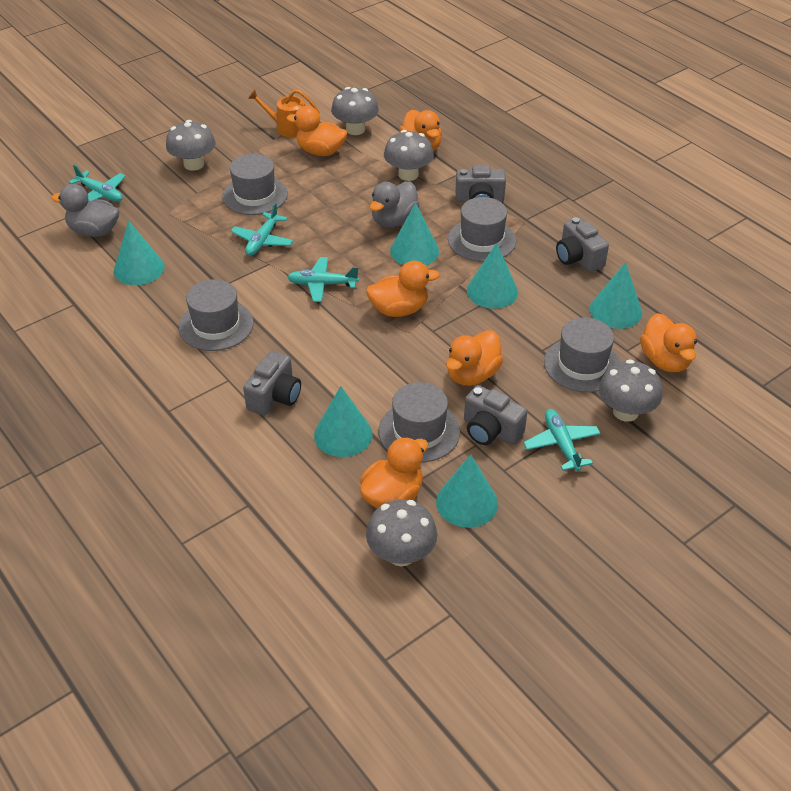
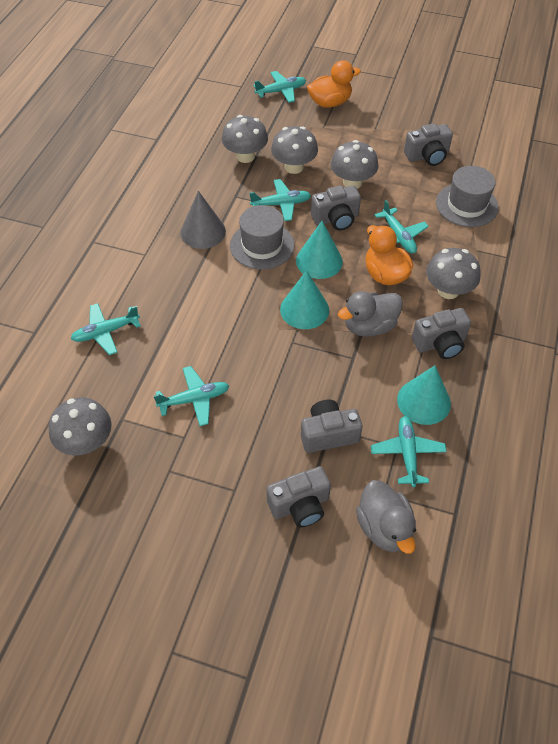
grey camera: 4 -> 5
grey cone: 0 -> 1
grey hat: 5 -> 2
orange duck: 6 -> 2
orange watering can: 1 -> 0
turquoise cone: 6 -> 3
turquoise plane: 4 -> 6

